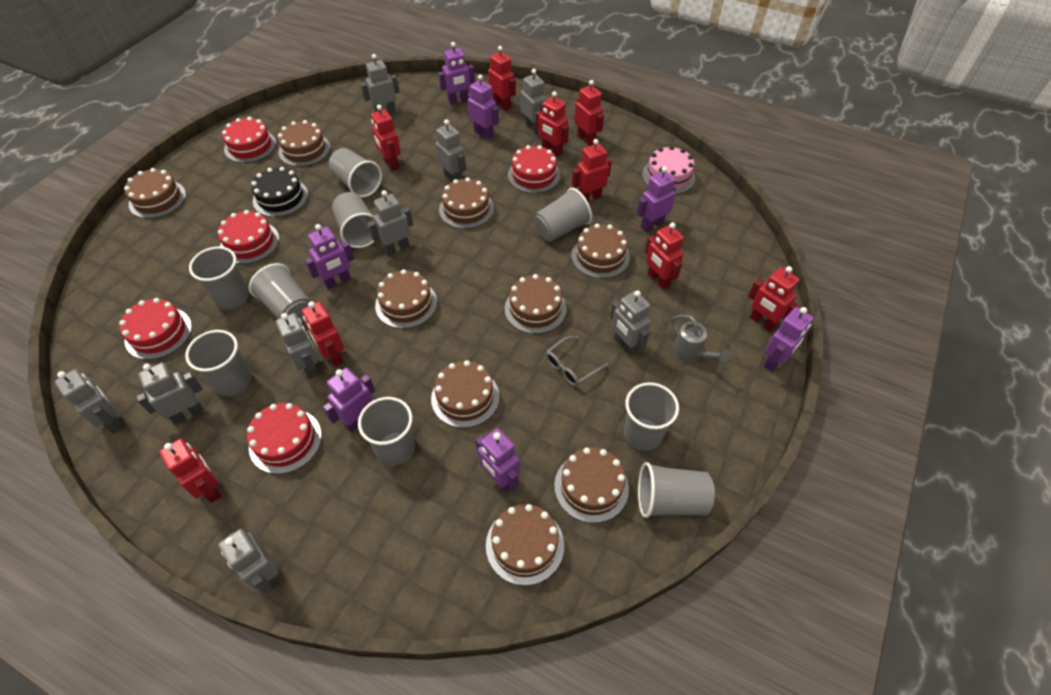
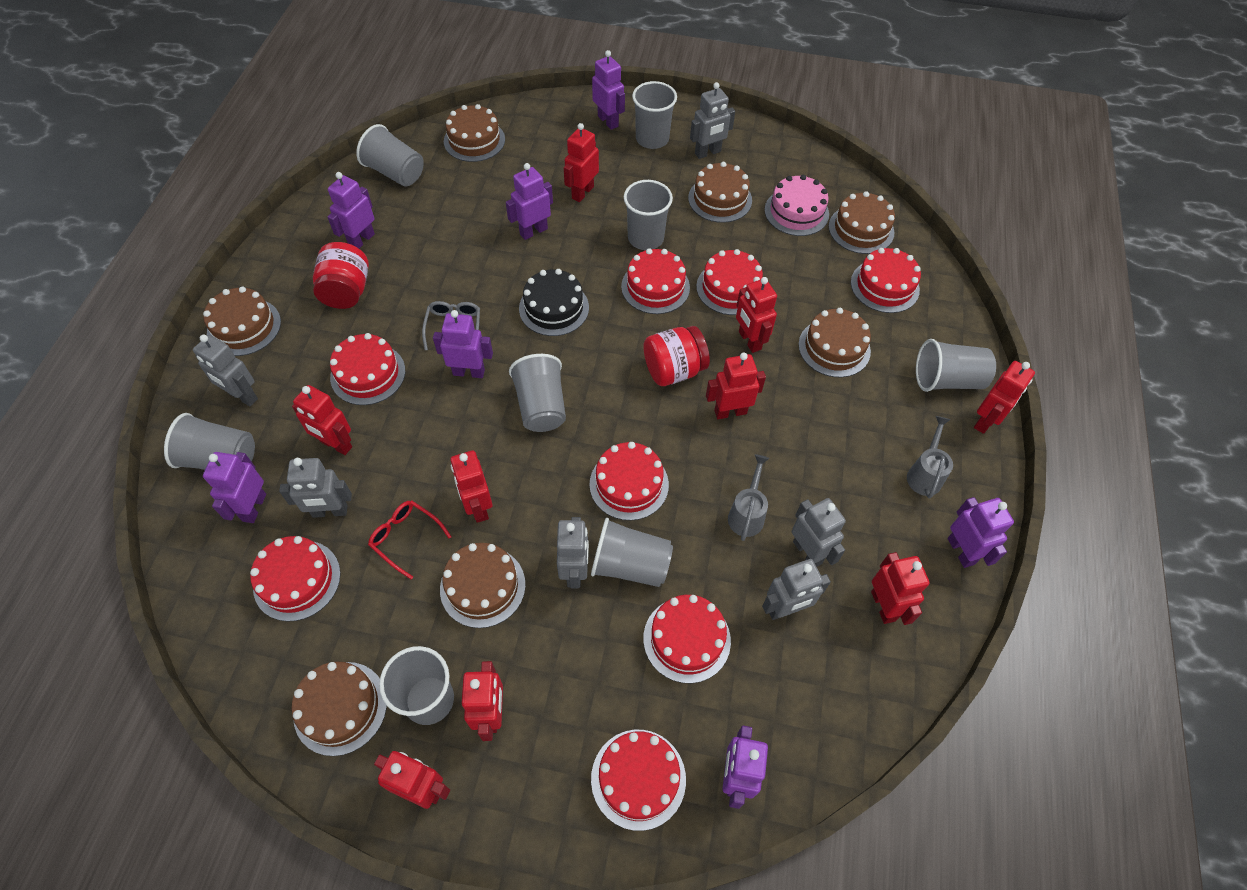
brown cake: 9 -> 7
grey cup: 9 -> 8
grey robot: 9 -> 6
grey watering can: 1 -> 2
red cake: 5 -> 8
red glasses: 0 -> 1
red jar: 0 -> 2

